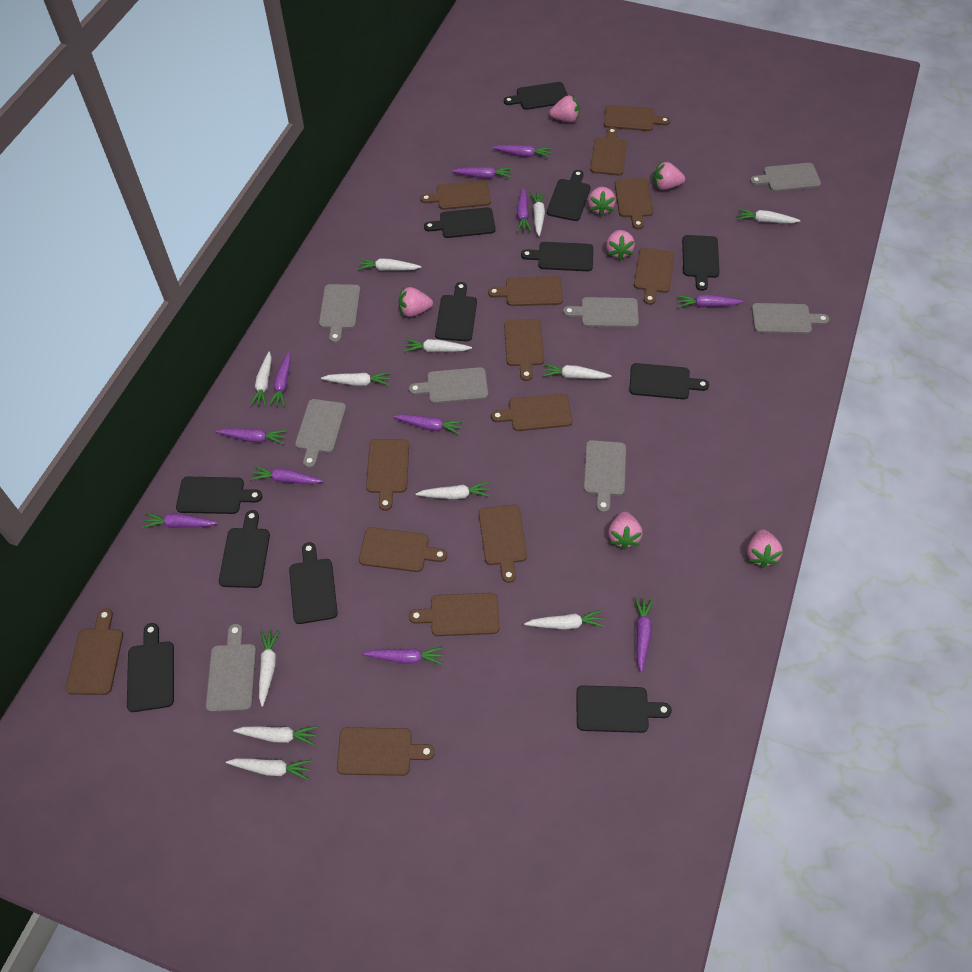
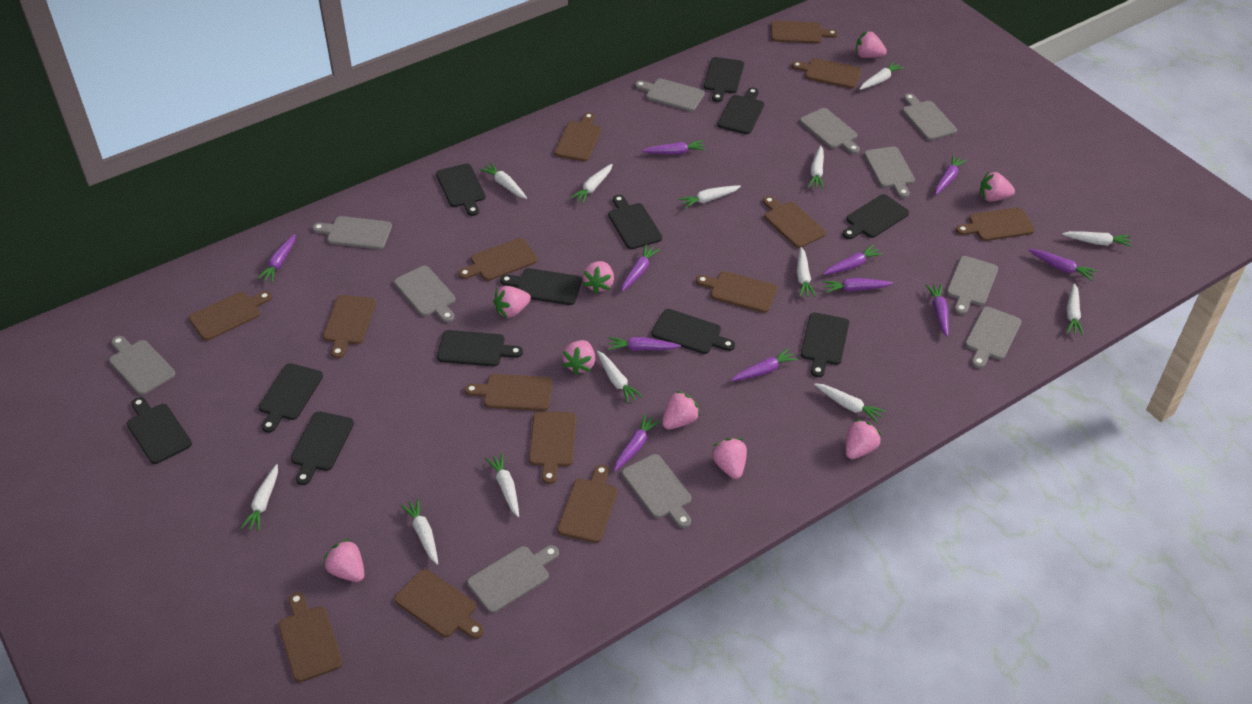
grey cutting board: 8 -> 11
pink strawberry: 7 -> 9
white carrot: 12 -> 13

